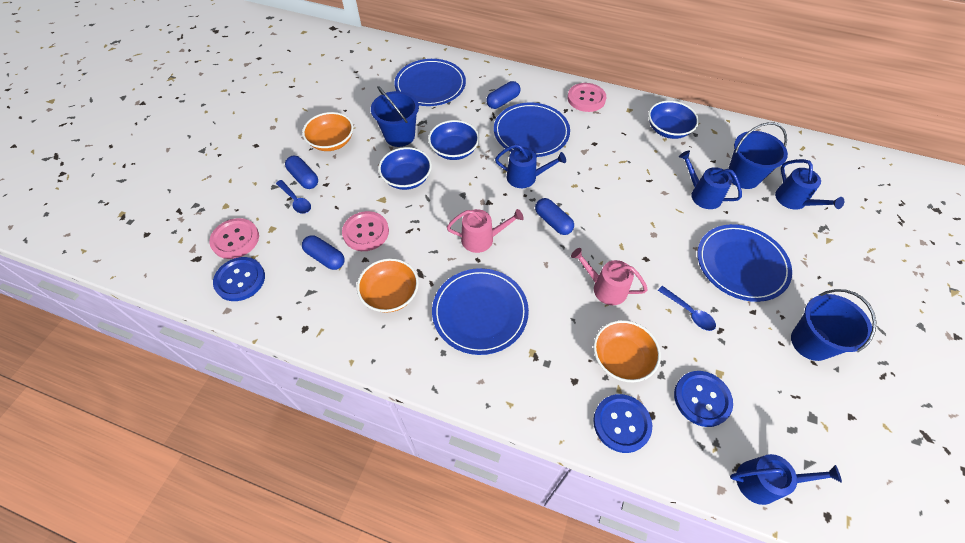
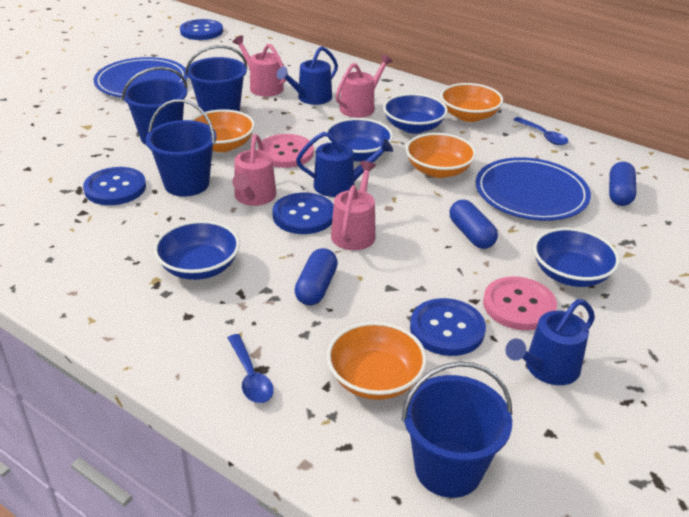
blue bowl: 3 -> 4
blue bucket: 3 -> 4
blue button: 3 -> 4
blue capsule: 4 -> 3
blue plate: 4 -> 2
blue watering can: 4 -> 3
orange bowl: 3 -> 4
pink button: 3 -> 2
pink watering can: 2 -> 4

